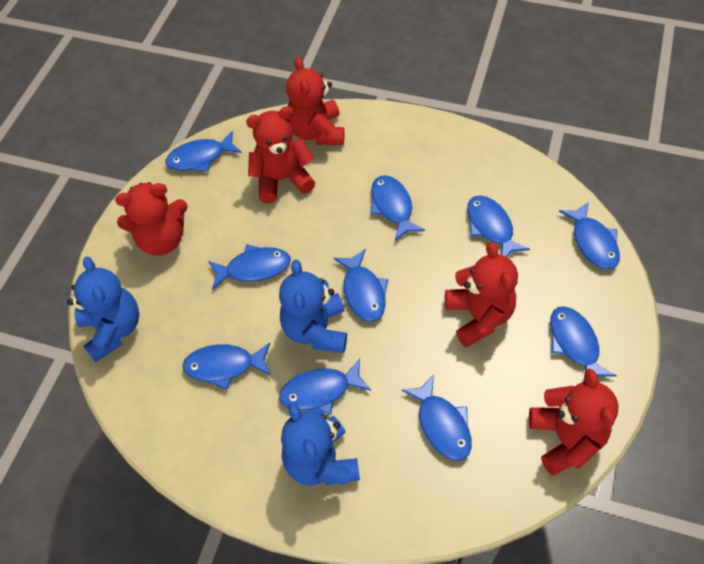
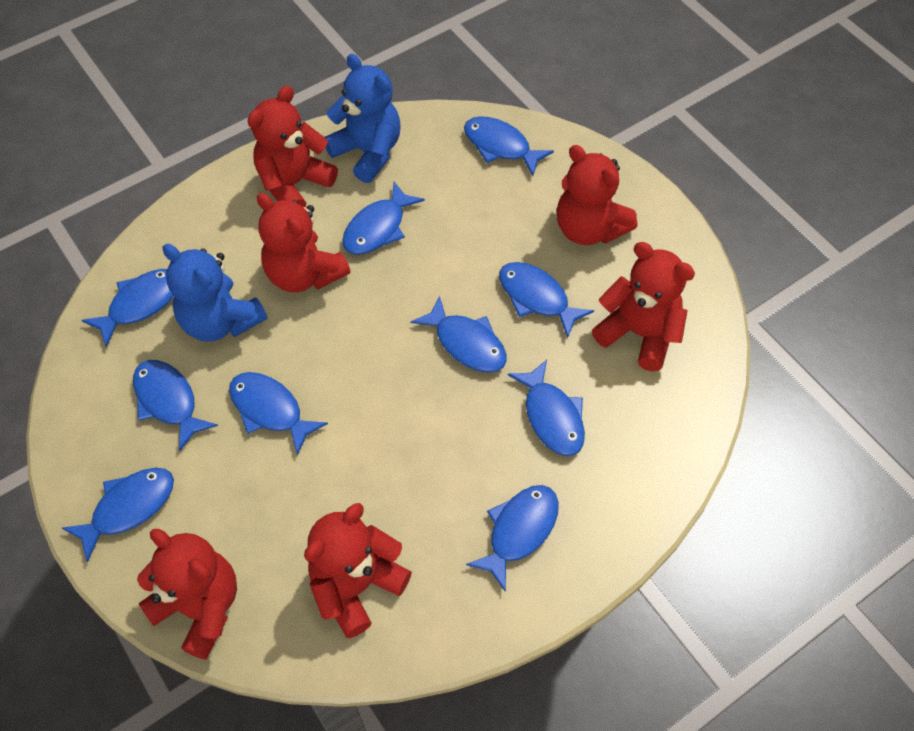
blue teddy bear: 3 -> 2
red teddy bear: 5 -> 6

